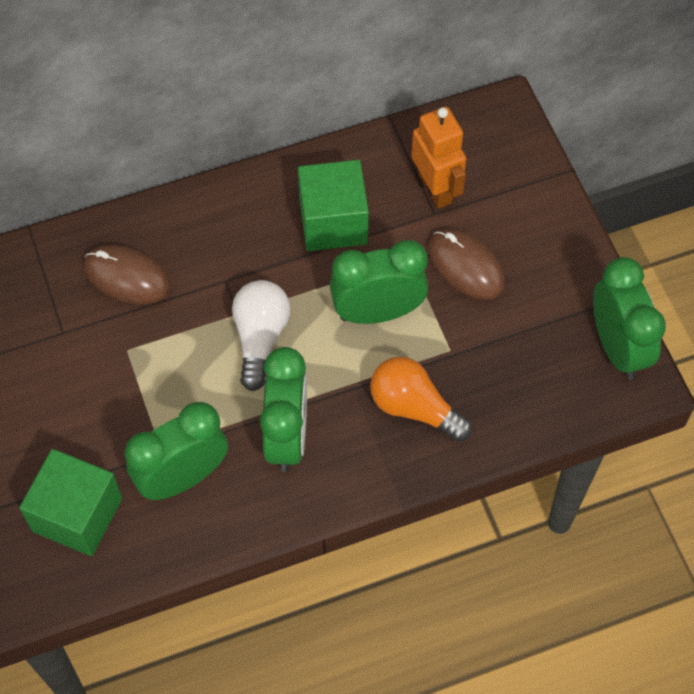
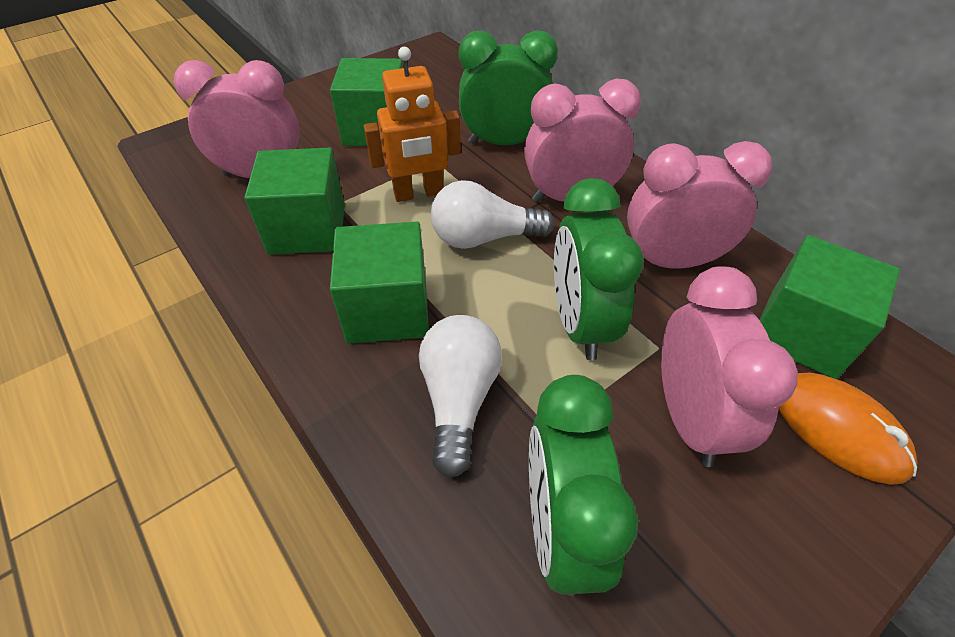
brown mouse: 2 -> 0
green clock: 4 -> 3
green cube: 2 -> 4
orange light bulb: 1 -> 0
orange mouse: 0 -> 1
pink clock: 0 -> 4
white light bulb: 1 -> 2

